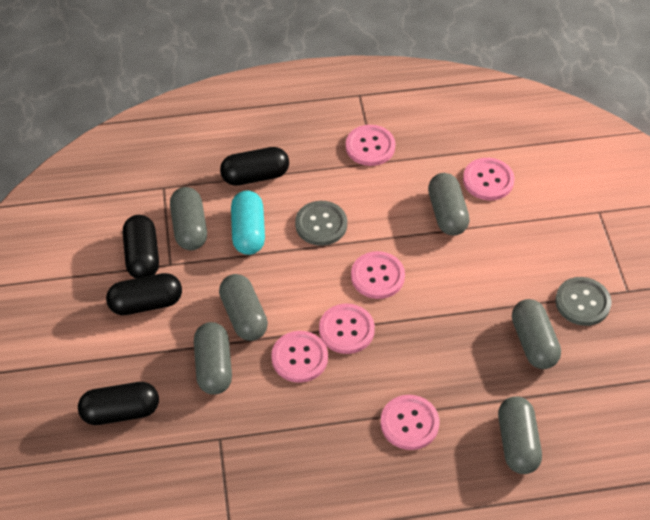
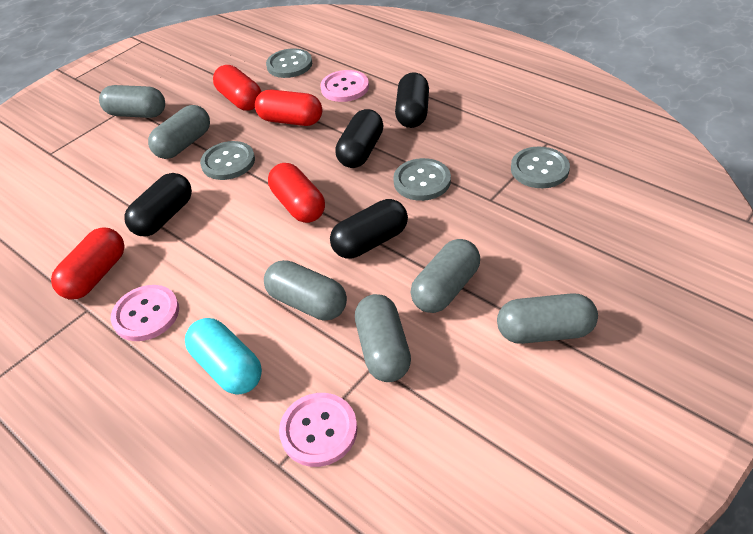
grey button: 2 -> 4
pink button: 6 -> 3
red capsule: 0 -> 4

